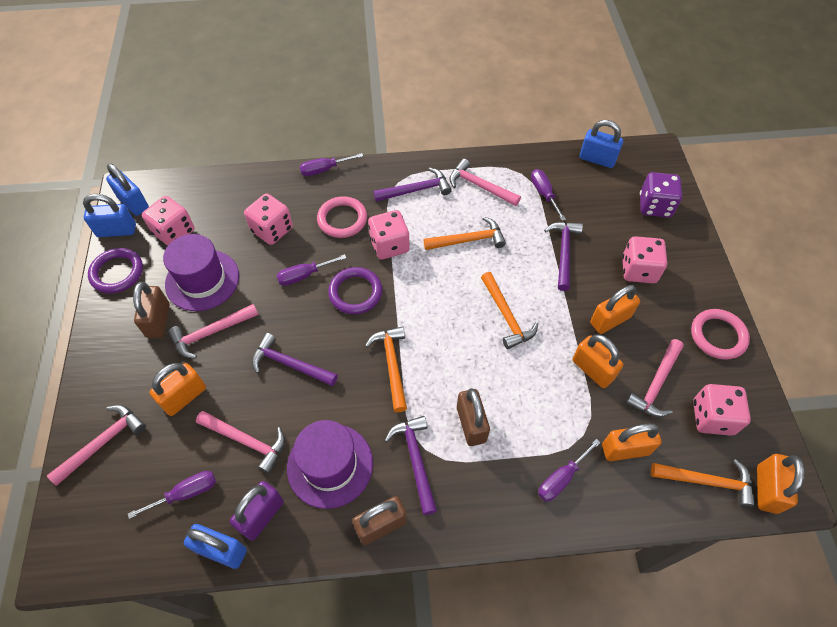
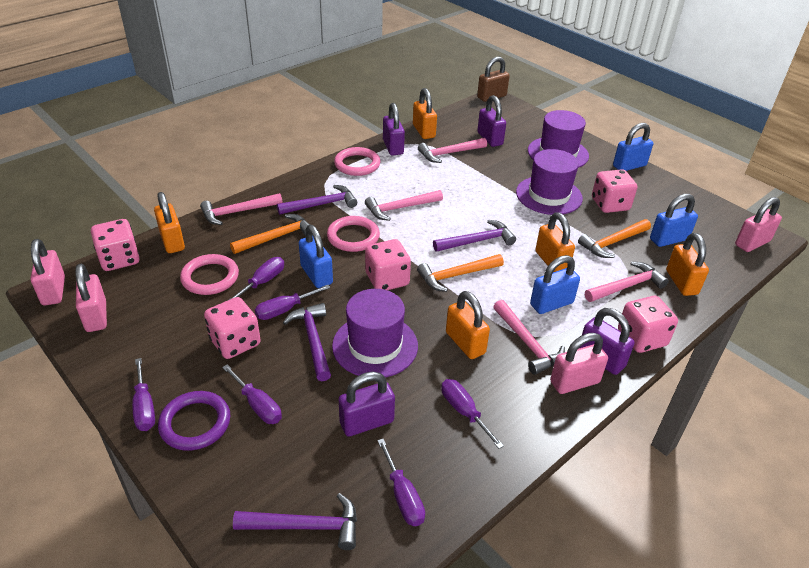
brown padlock: 3 -> 1
orange hammer: 4 -> 3
pink padlock: 0 -> 4
pink ring: 2 -> 3
purple dice: 1 -> 0
purple hat: 2 -> 3
purple padlock: 1 -> 4
purple ring: 2 -> 1
purple screwdriver: 5 -> 6

